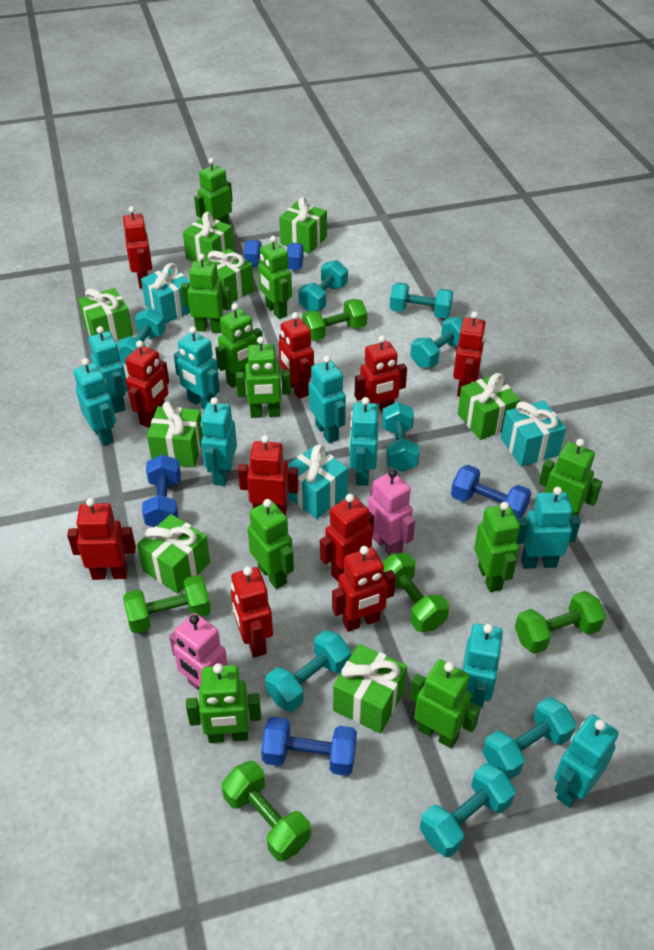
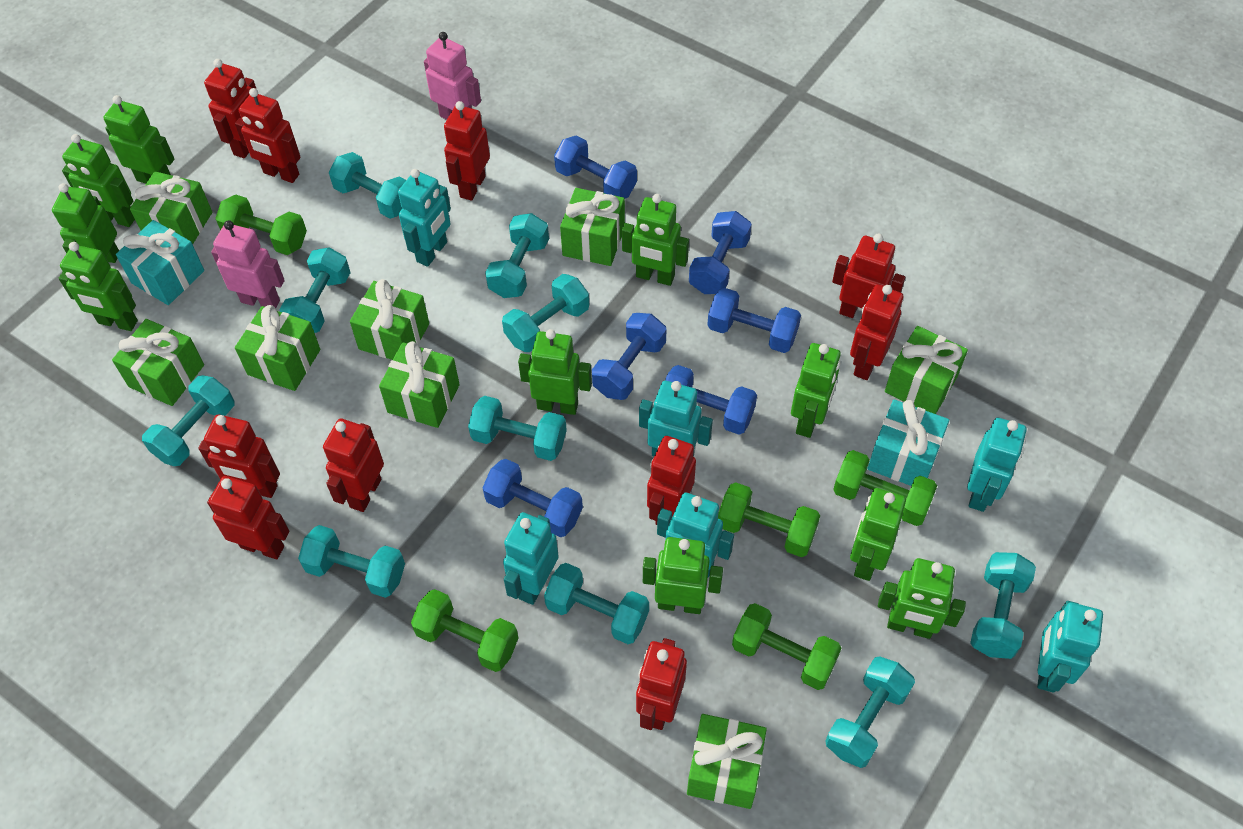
blue dumbbell: 4 -> 6
turquoise dumbbell: 8 -> 10
turquoise gift: 3 -> 2
turquoise robot: 9 -> 6

